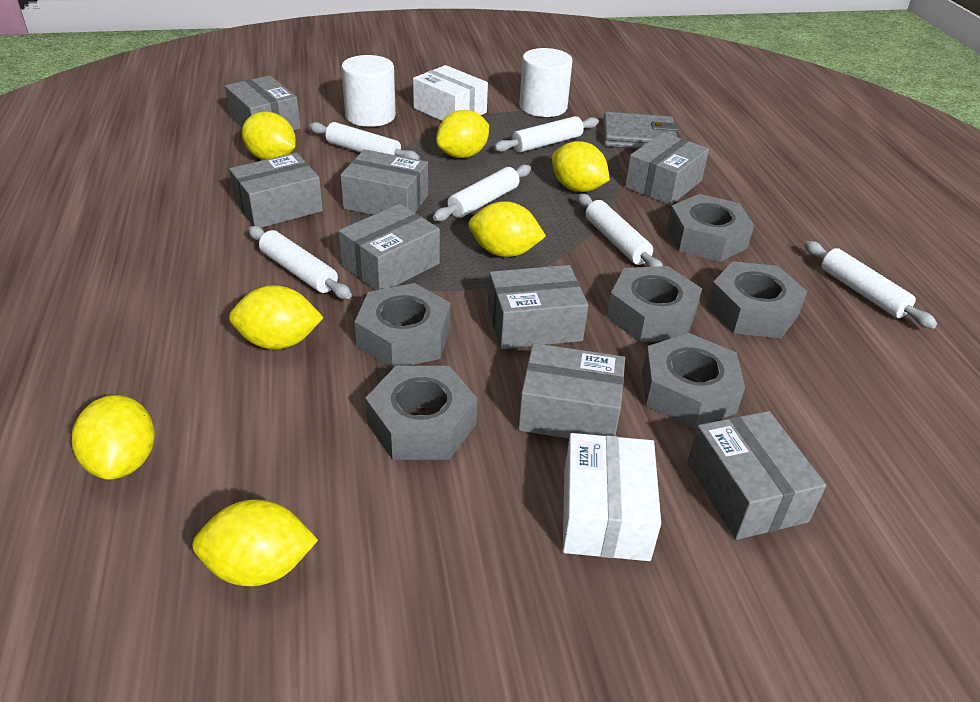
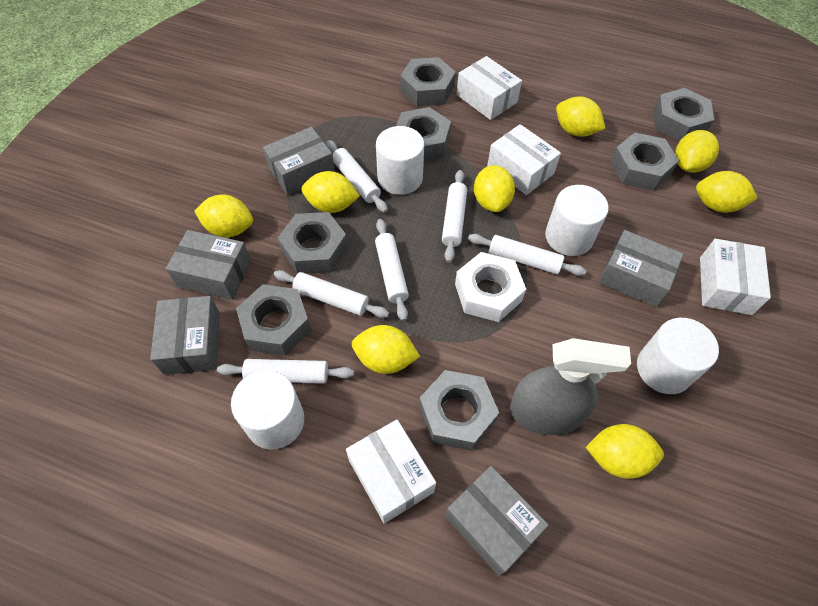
grey box: 8 -> 5
grey nut: 6 -> 7
grey spray bottle: 0 -> 1
grey wallet: 1 -> 0
white box: 2 -> 4
white cylinder: 2 -> 4
white nut: 0 -> 1
yellow lemon: 7 -> 8

